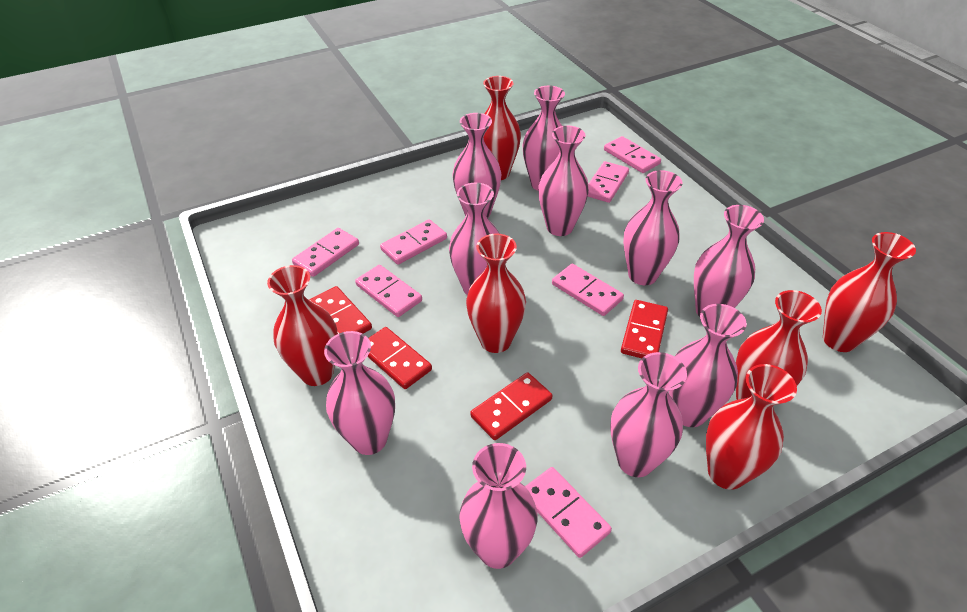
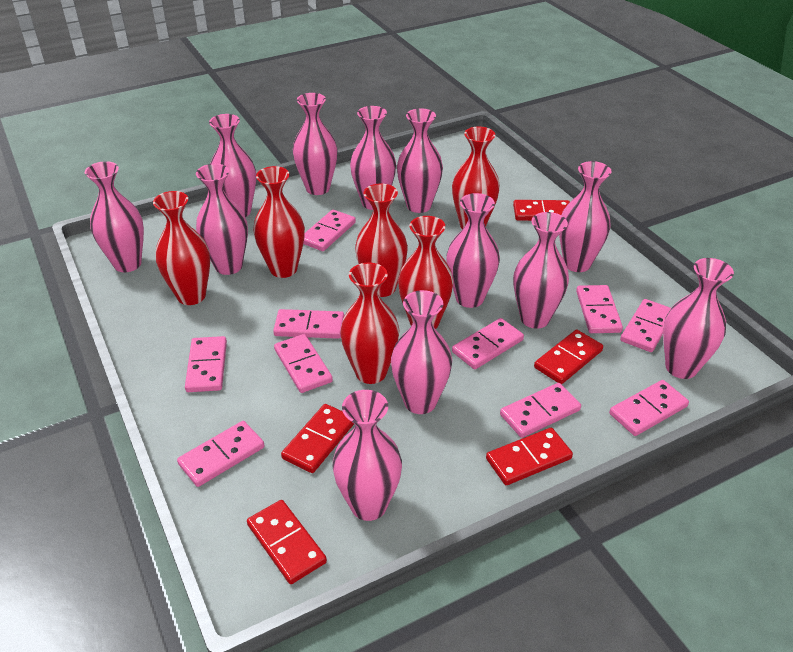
pink domino: 7 -> 10
pink vase: 10 -> 12
red domino: 4 -> 5

